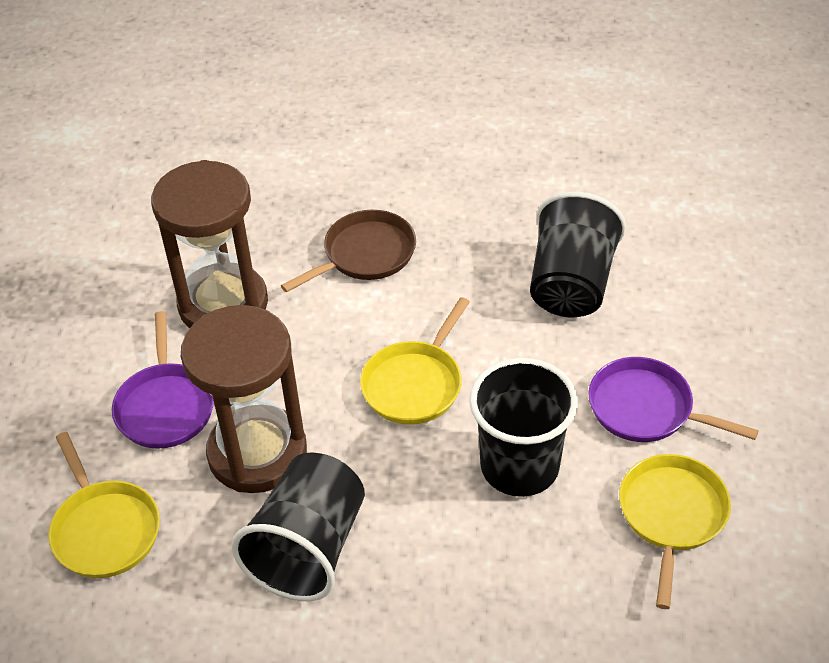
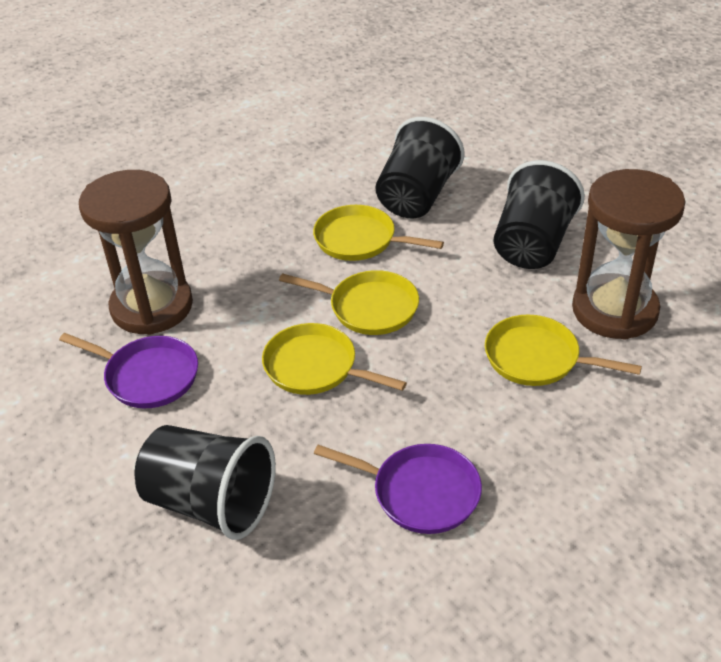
brown pan: 1 -> 0
yellow pan: 3 -> 4

